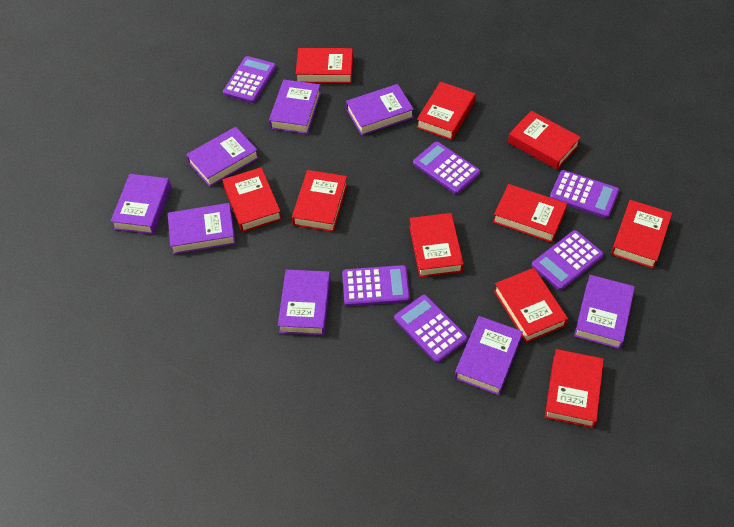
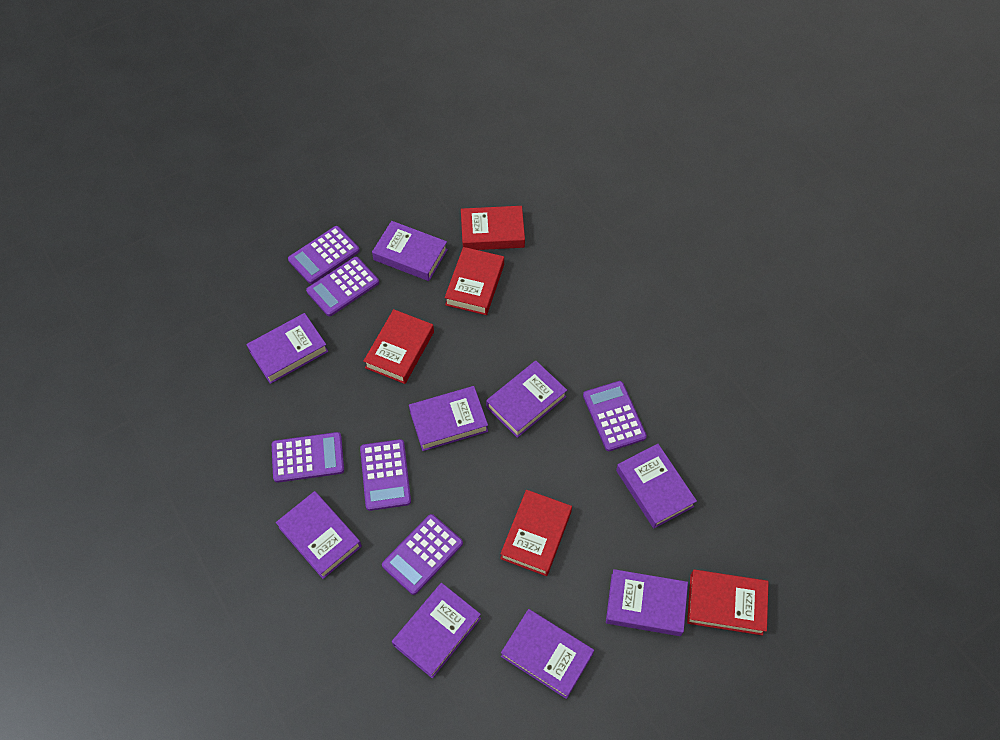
purple book: 8 -> 9
red book: 10 -> 5

